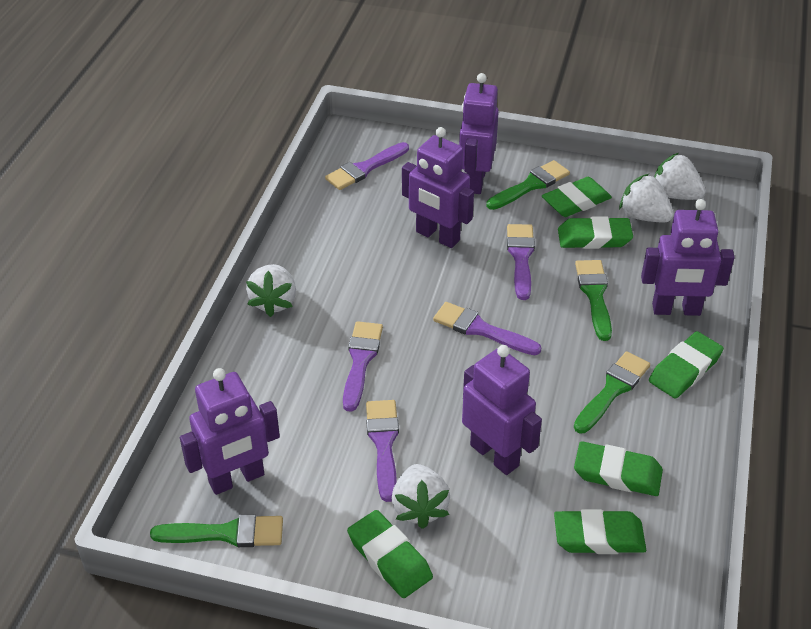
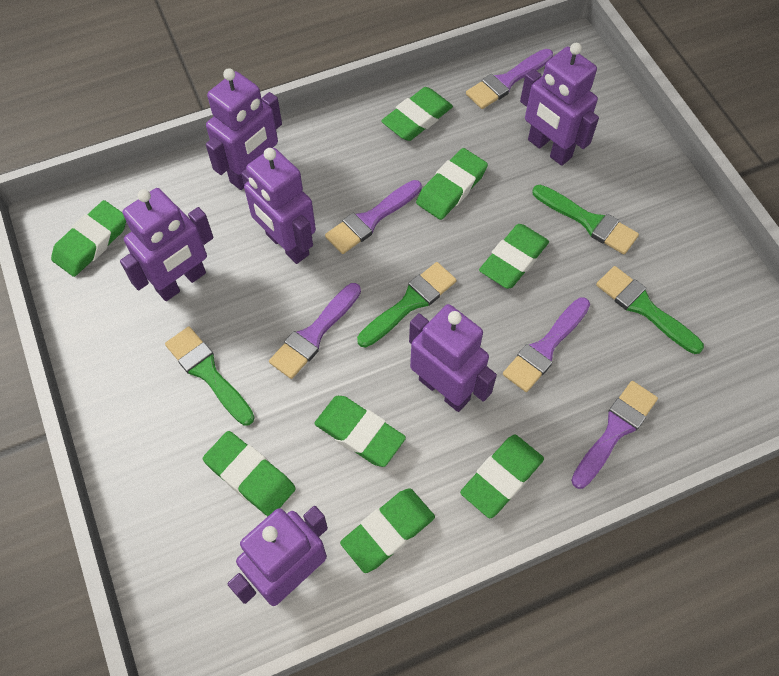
green eraser: 6 -> 8
purple robot: 5 -> 6
white strawberry: 4 -> 0

